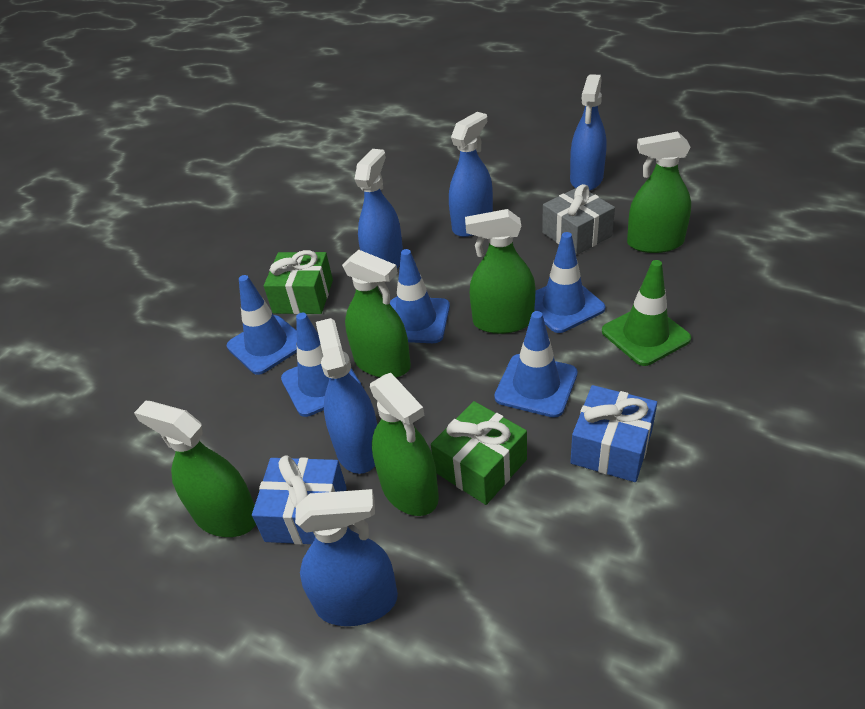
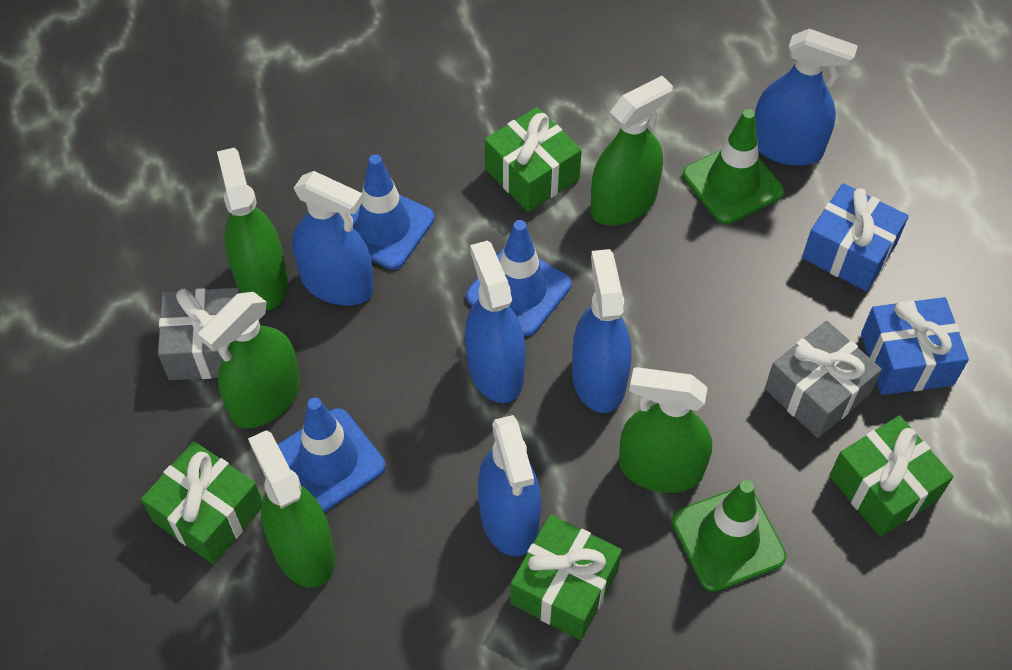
blue traffic cone: 5 -> 3
green gift: 2 -> 4
green traffic cone: 1 -> 2
grey gift: 1 -> 2

